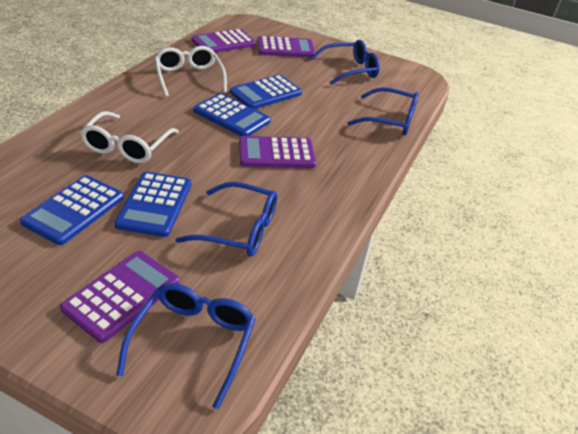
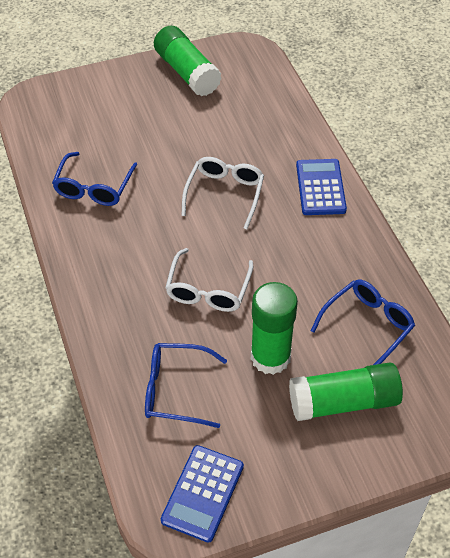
blue calculator: 4 -> 2
blue glasses: 4 -> 3
green glue stick: 0 -> 3
purple calculator: 4 -> 0

